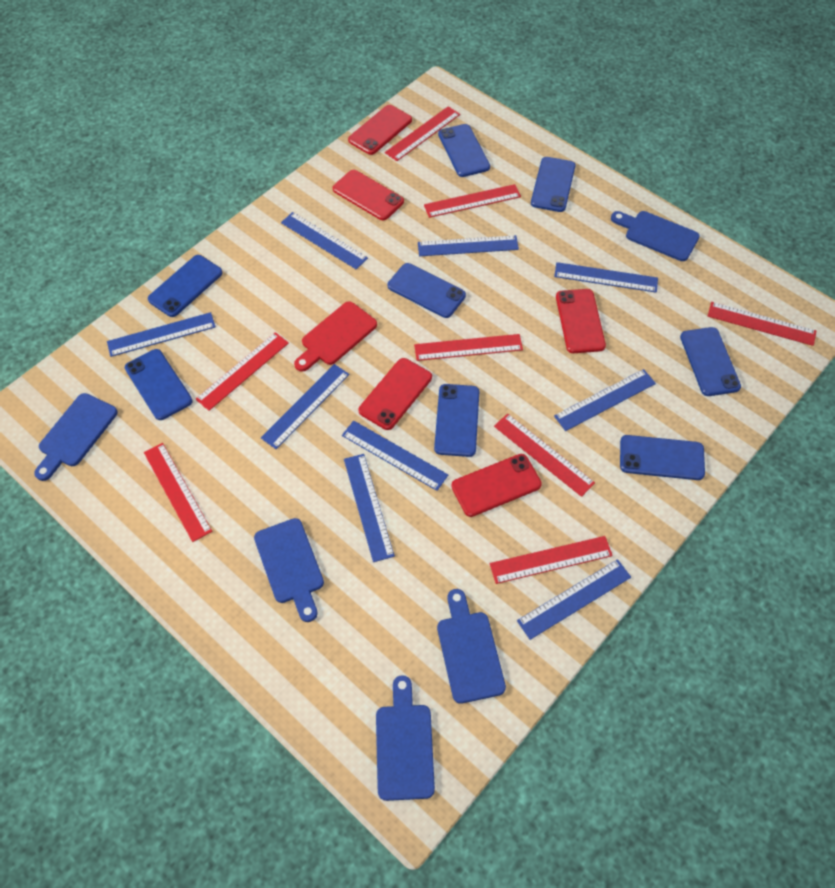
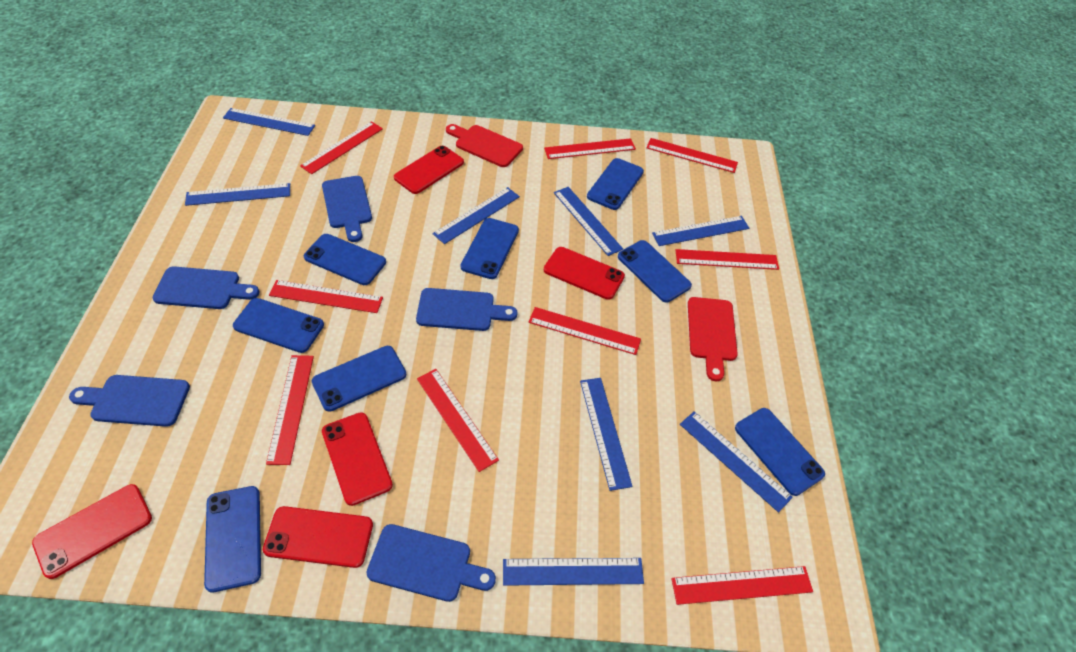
blue ruler: 9 -> 8
red cutting board: 1 -> 2
red ruler: 8 -> 9

